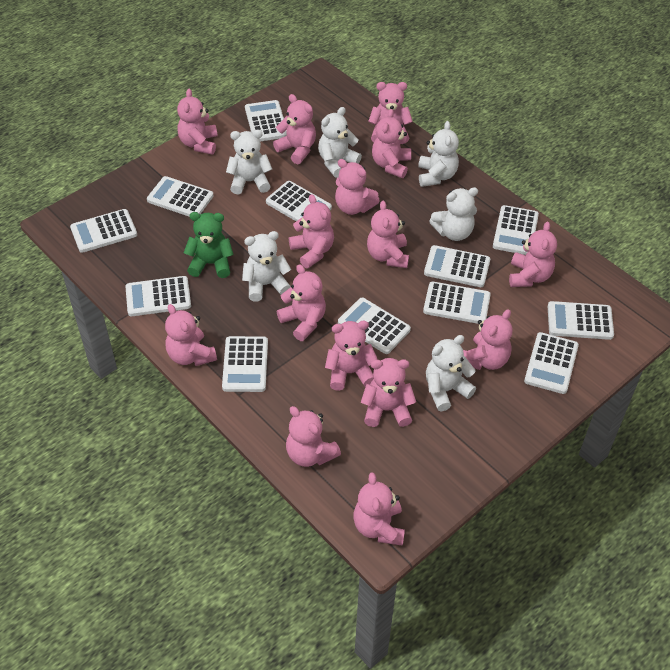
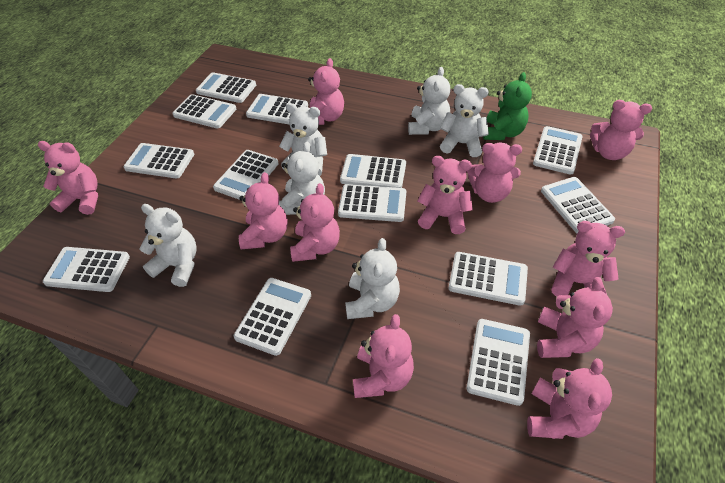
pink teddy bear: 15 -> 11
white calculator: 12 -> 13

